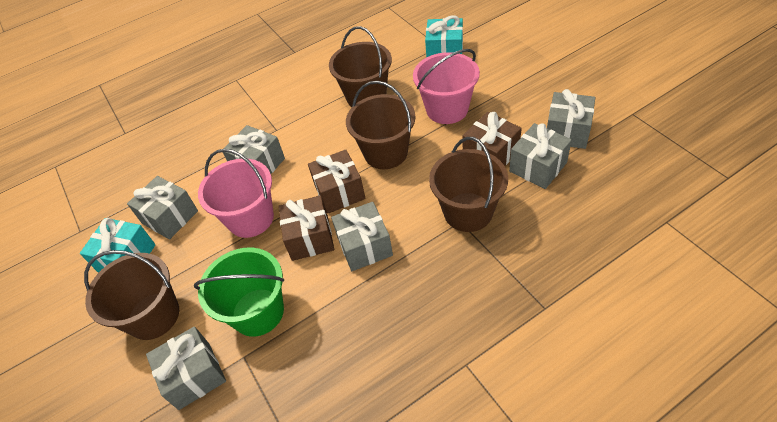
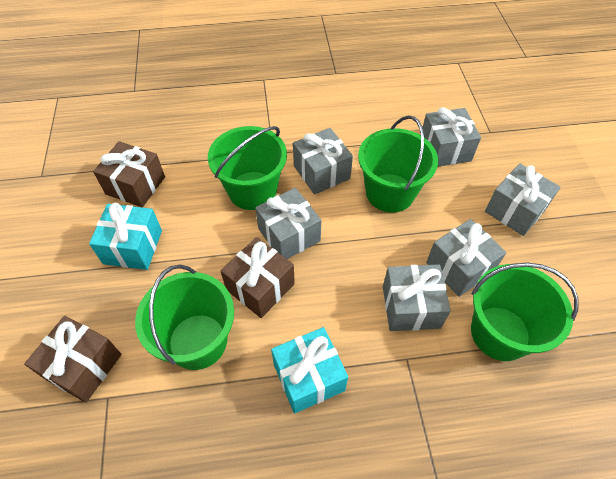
brown bucket: 4 -> 0
green bucket: 1 -> 4
pink bucket: 2 -> 0

